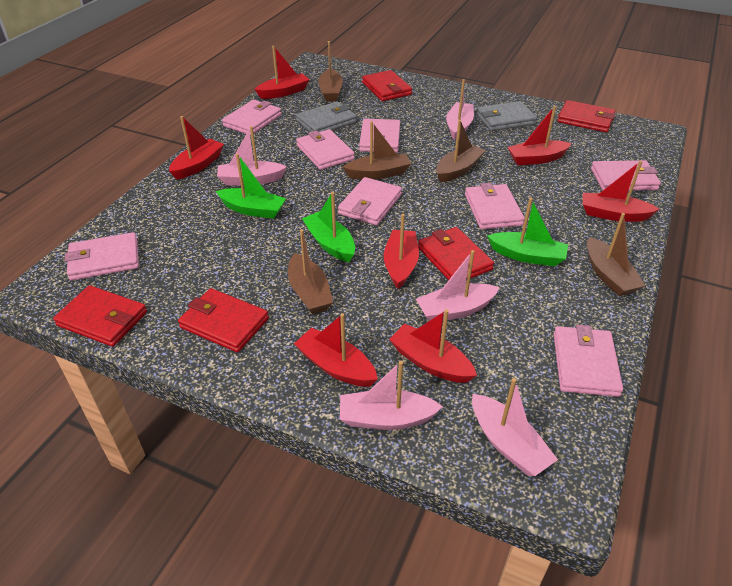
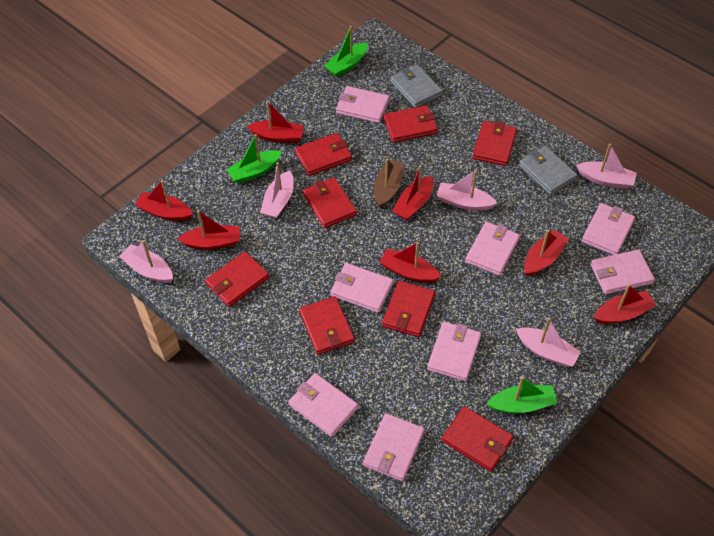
brown boat: 5 -> 1
red wallet: 5 -> 8

